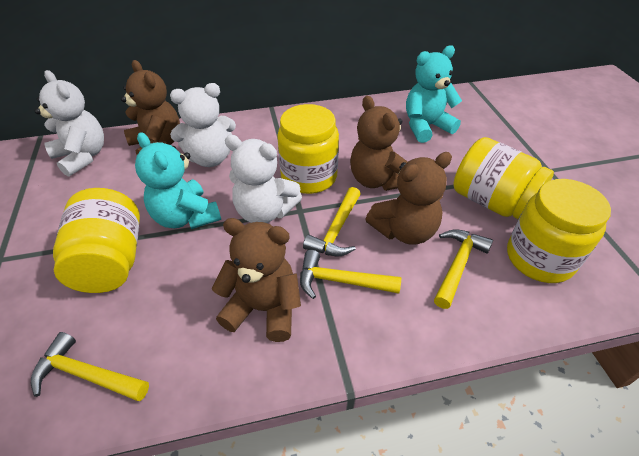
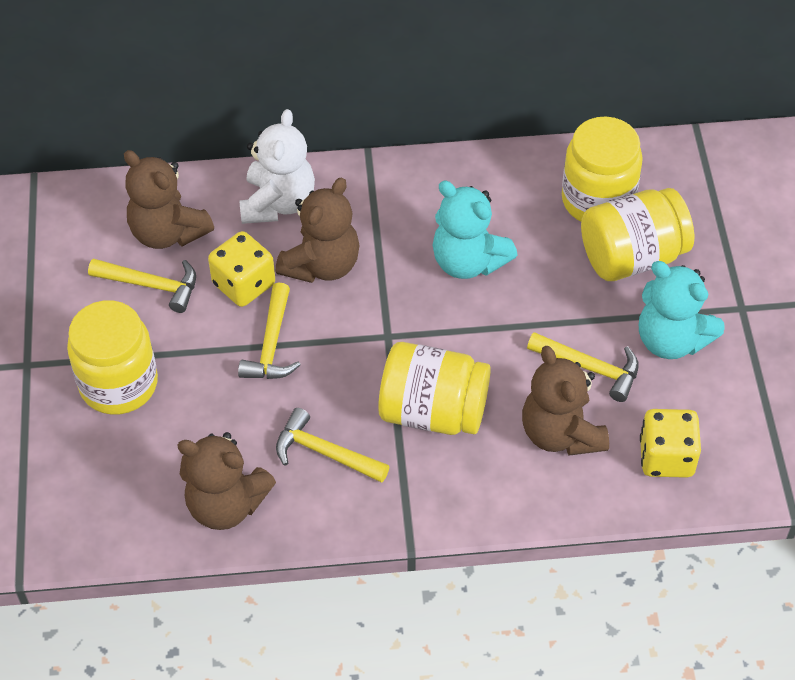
white teddy bear: 3 -> 1
yellow dice: 0 -> 2

